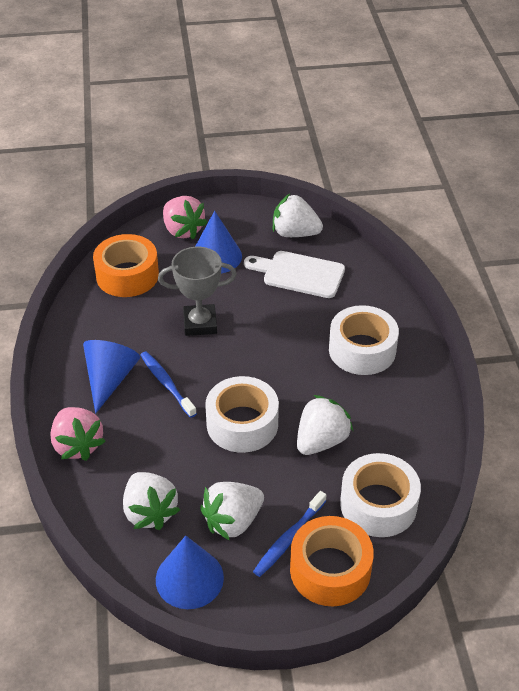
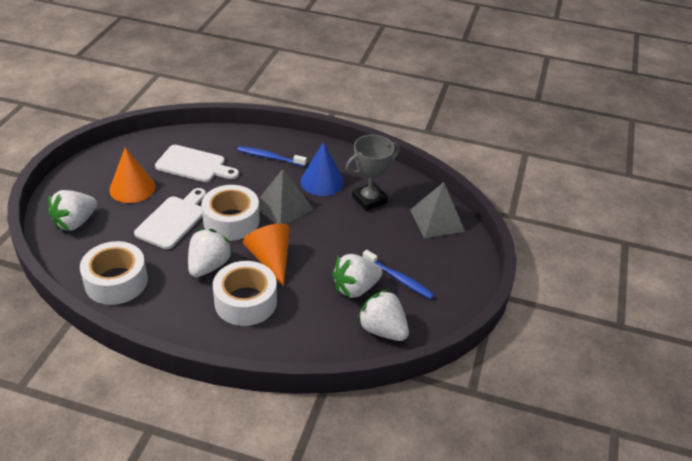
blue cone: 3 -> 1
grey pyramid: 0 -> 2
orange cone: 0 -> 2
orange tape: 2 -> 0
pink strawberry: 2 -> 0
white cutting board: 1 -> 2

